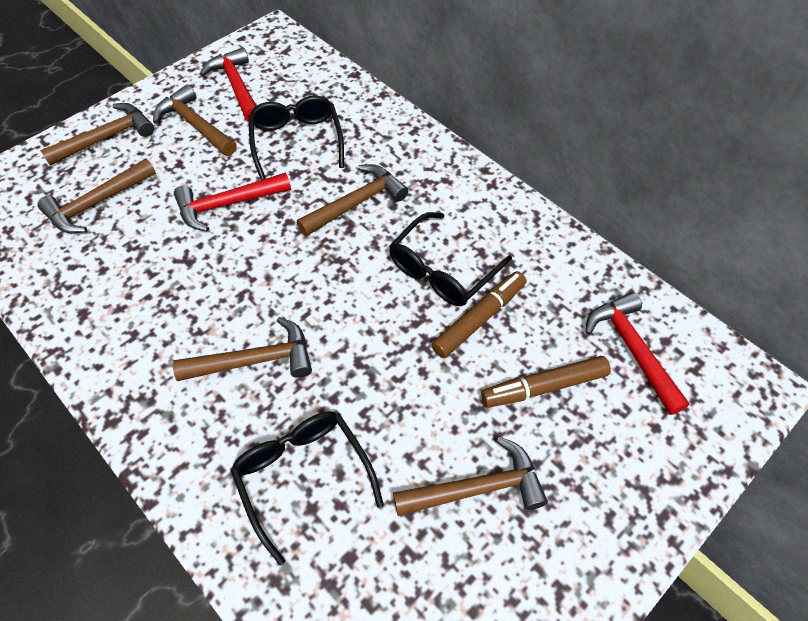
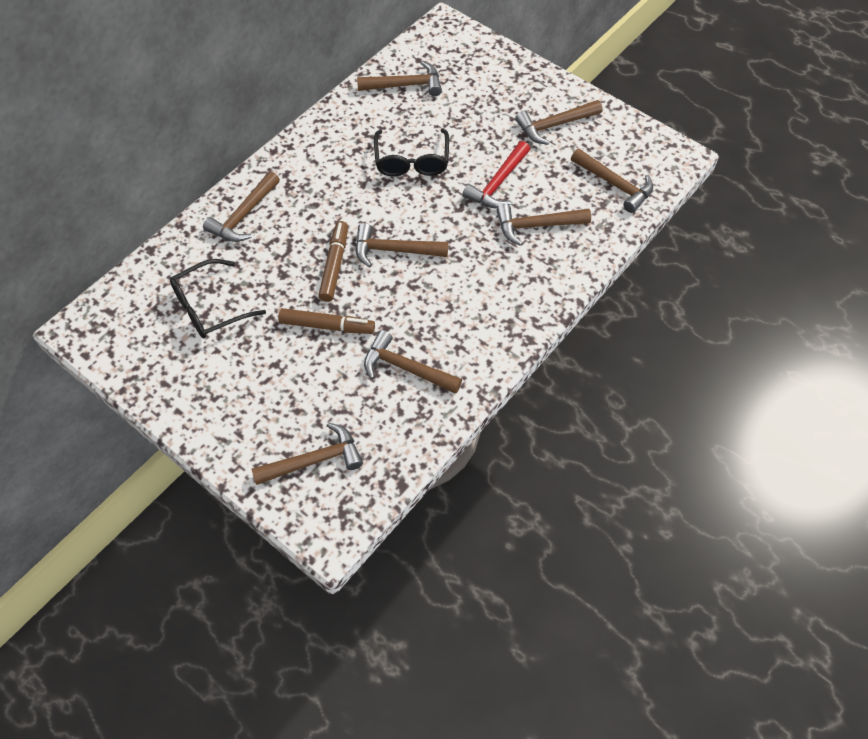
black glasses: 3 -> 2
brown hammer: 6 -> 8
red hammer: 3 -> 1

